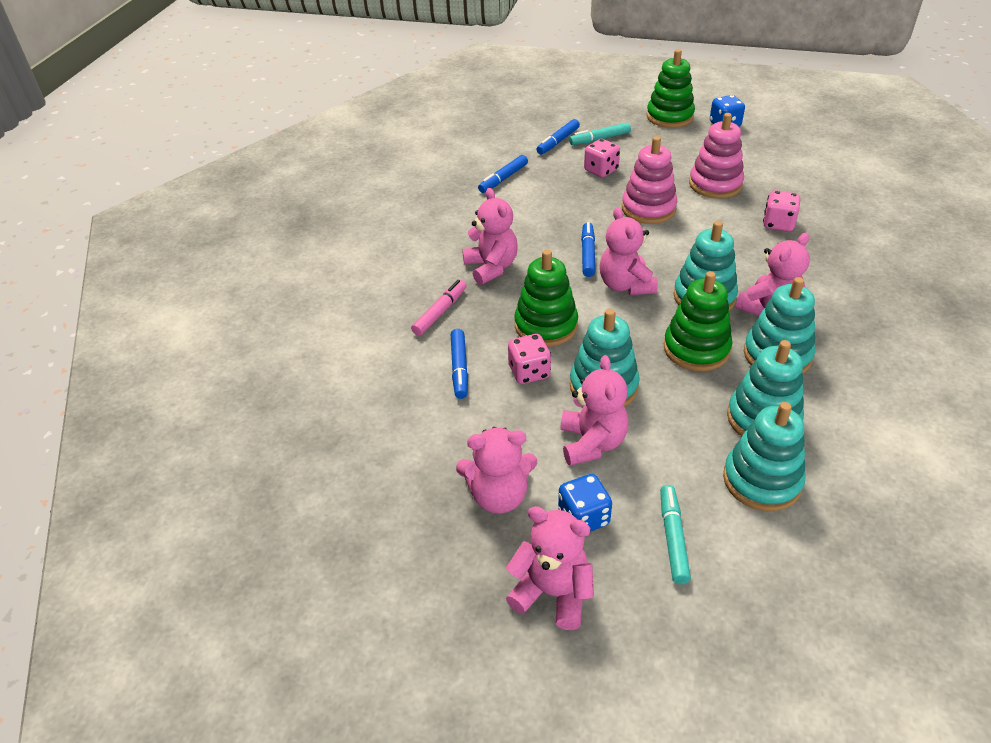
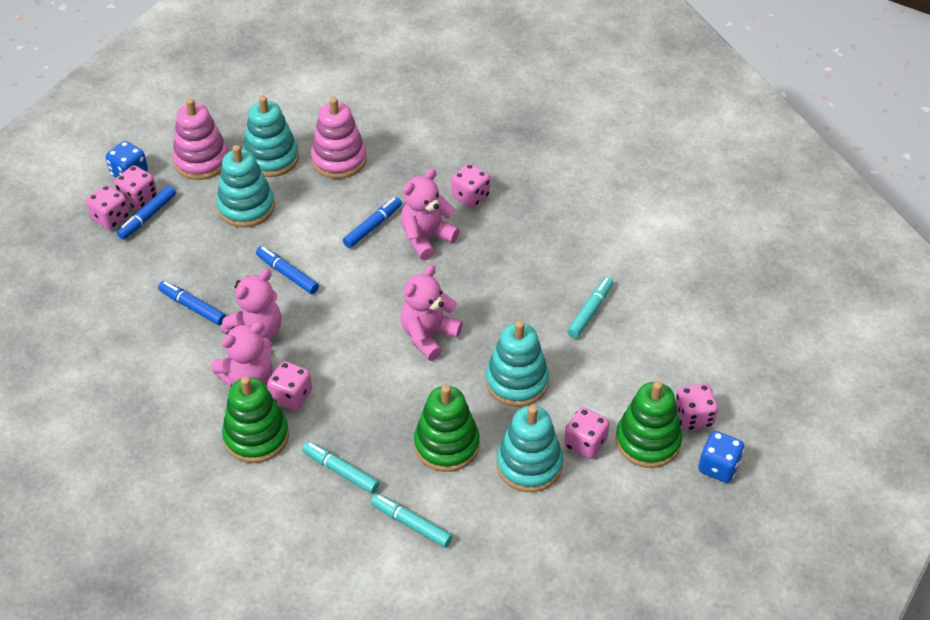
pink dice: 3 -> 6
pink marker: 1 -> 0
pink teddy bear: 6 -> 4
turquoise marker: 2 -> 3
turquoise stacking toy: 5 -> 4

